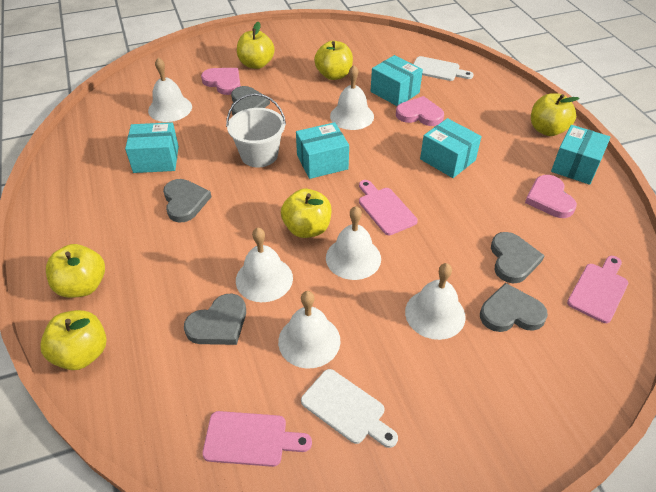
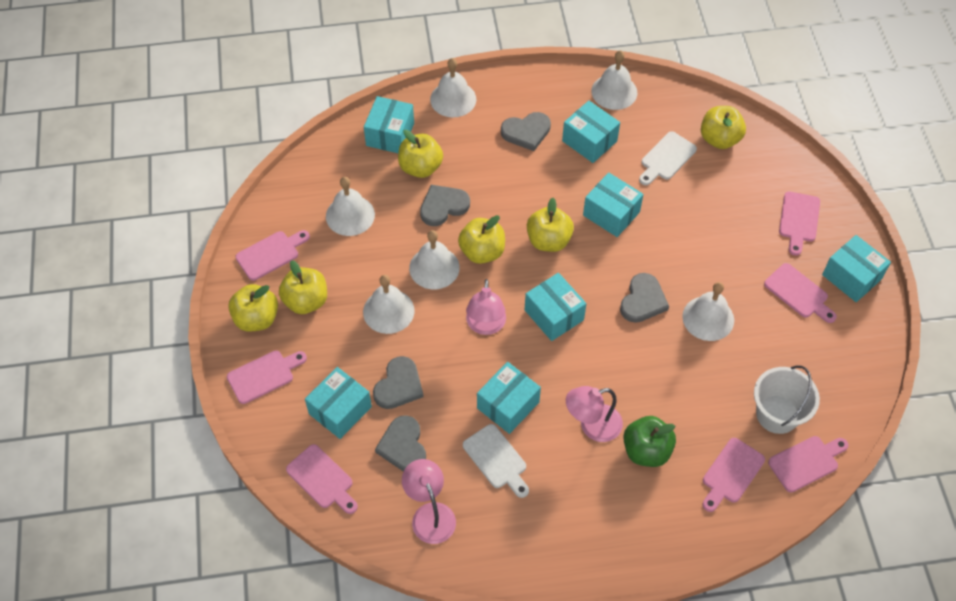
green apple: 0 -> 1
pink cutting board: 3 -> 7
pink heart: 3 -> 0
pink lamp: 0 -> 3
turquoise box: 5 -> 7

